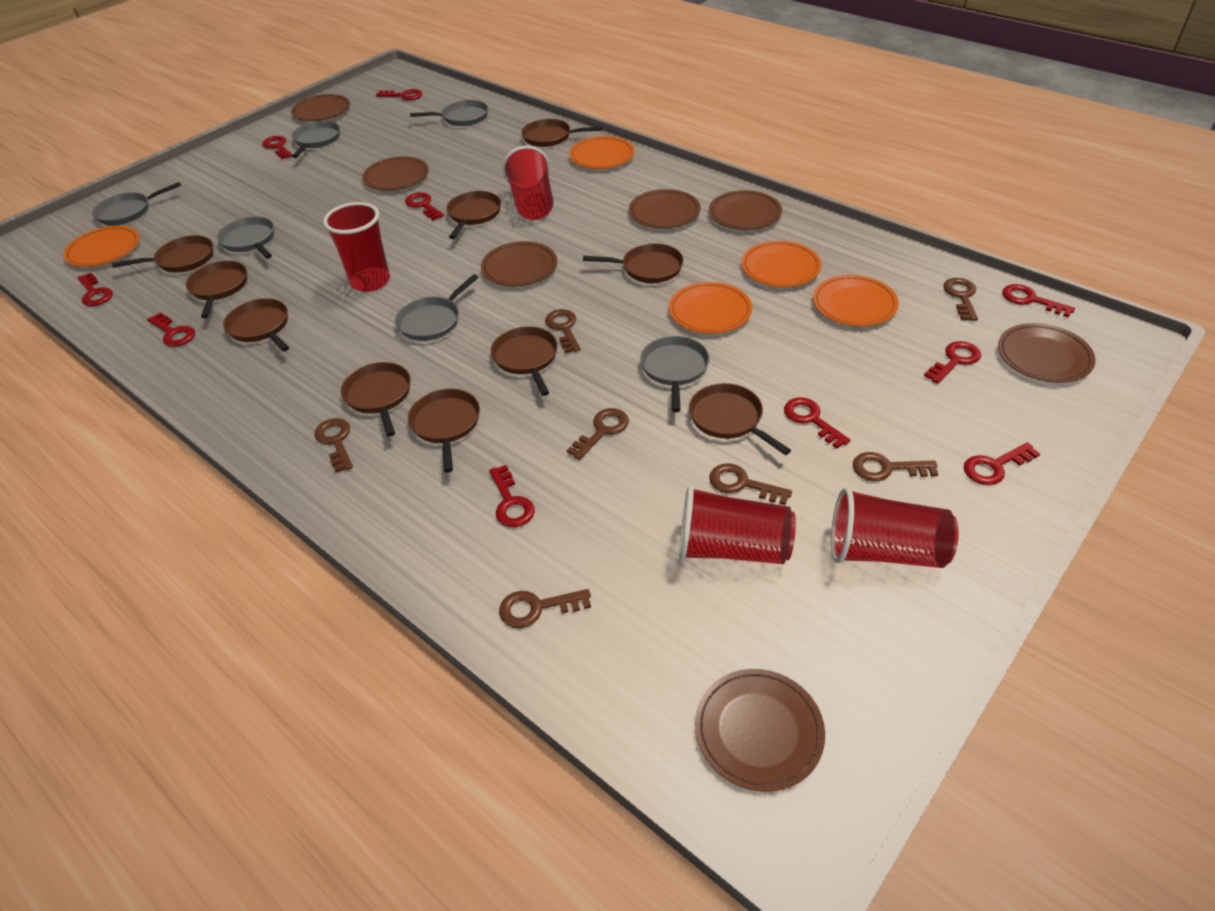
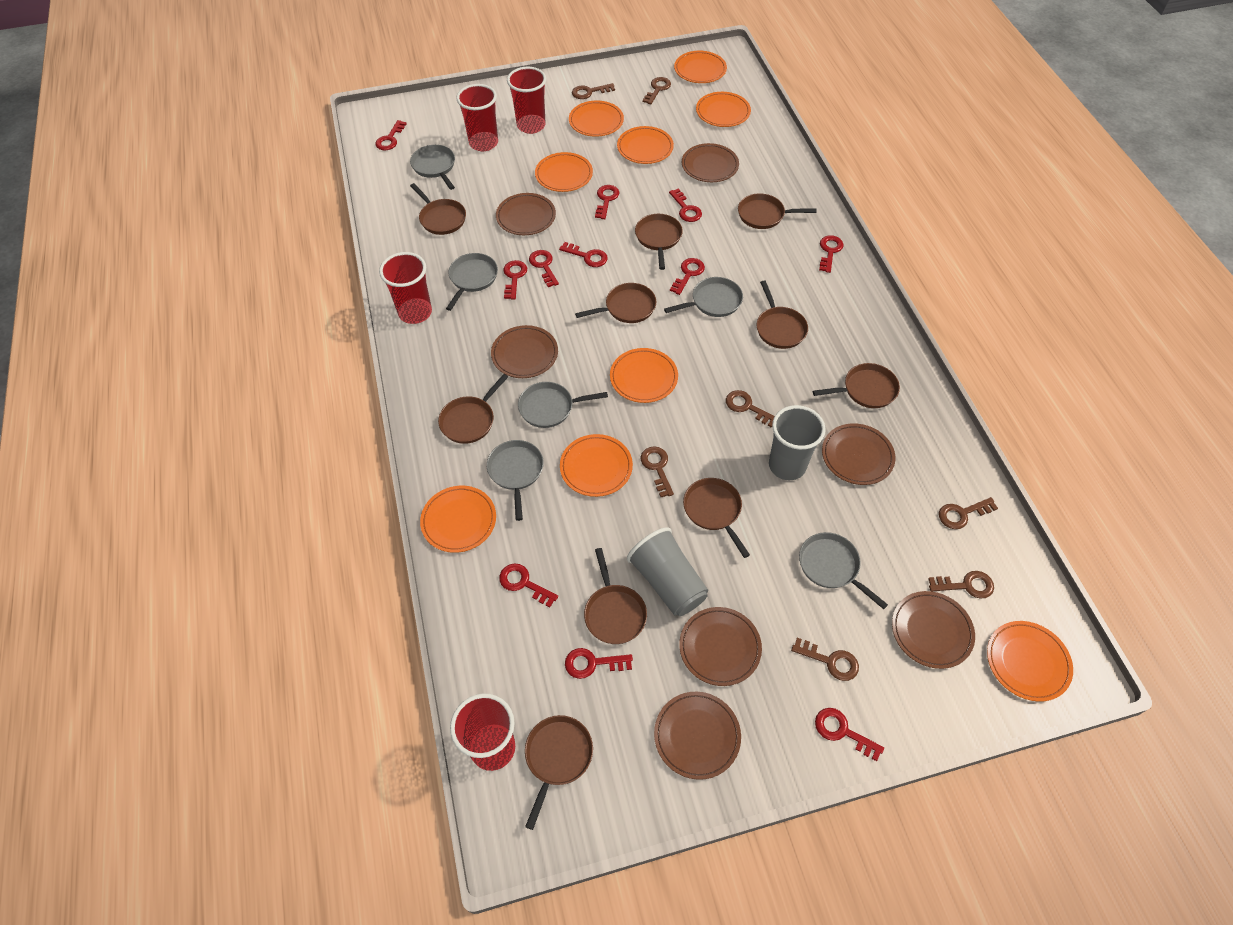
grey cup: 0 -> 2
orange plate: 5 -> 9
red key: 10 -> 11

